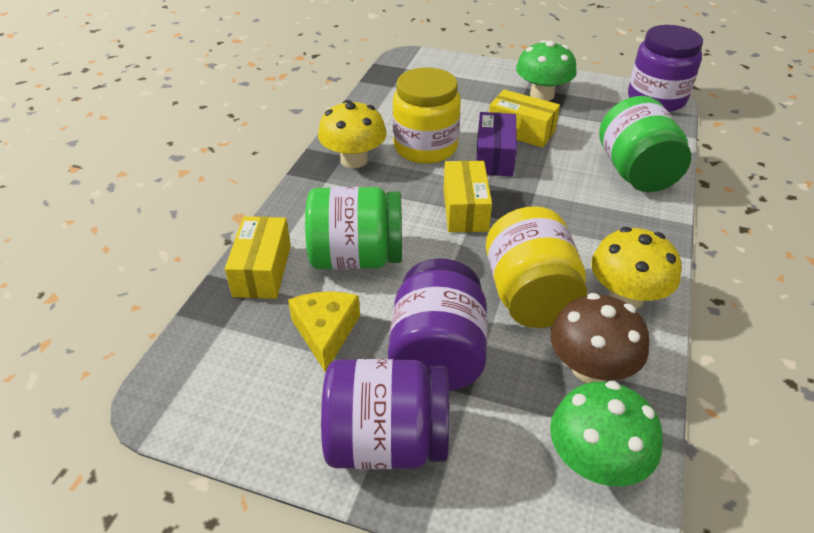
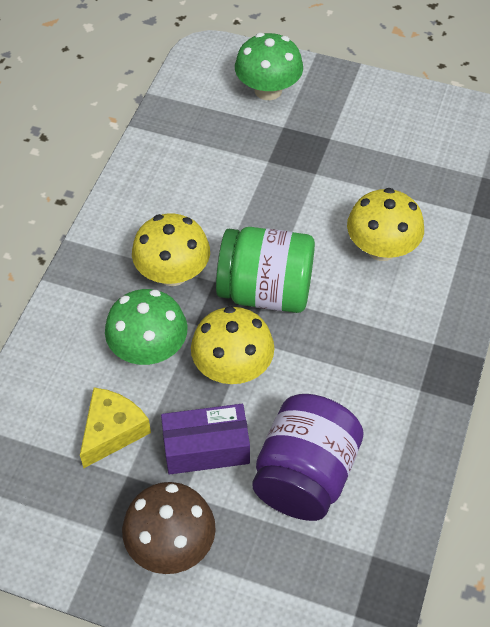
green jar: 2 -> 1
purple jar: 3 -> 1
yellow box: 3 -> 0
yellow jar: 2 -> 0
yellow mushroom: 2 -> 3

